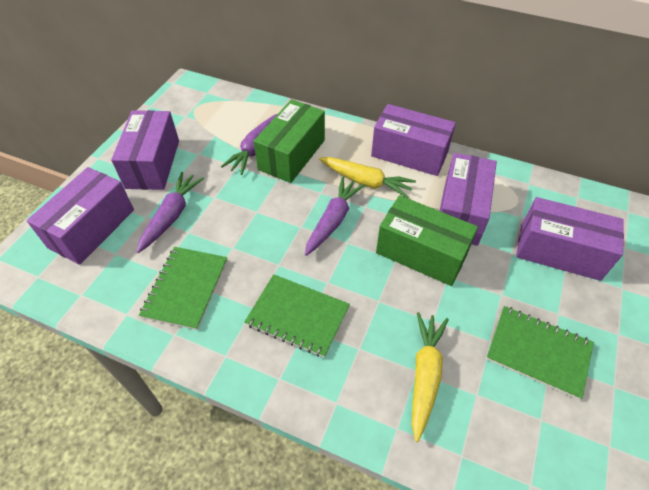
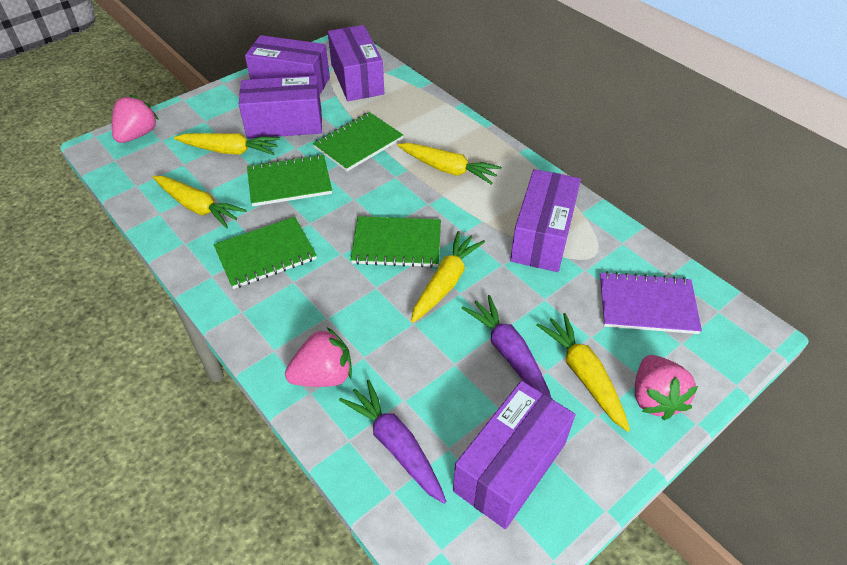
green box: 2 -> 0
green notebook: 3 -> 4
pink strawberry: 0 -> 3
purple carrot: 3 -> 2
purple notebook: 0 -> 1
yellow carrot: 2 -> 5

